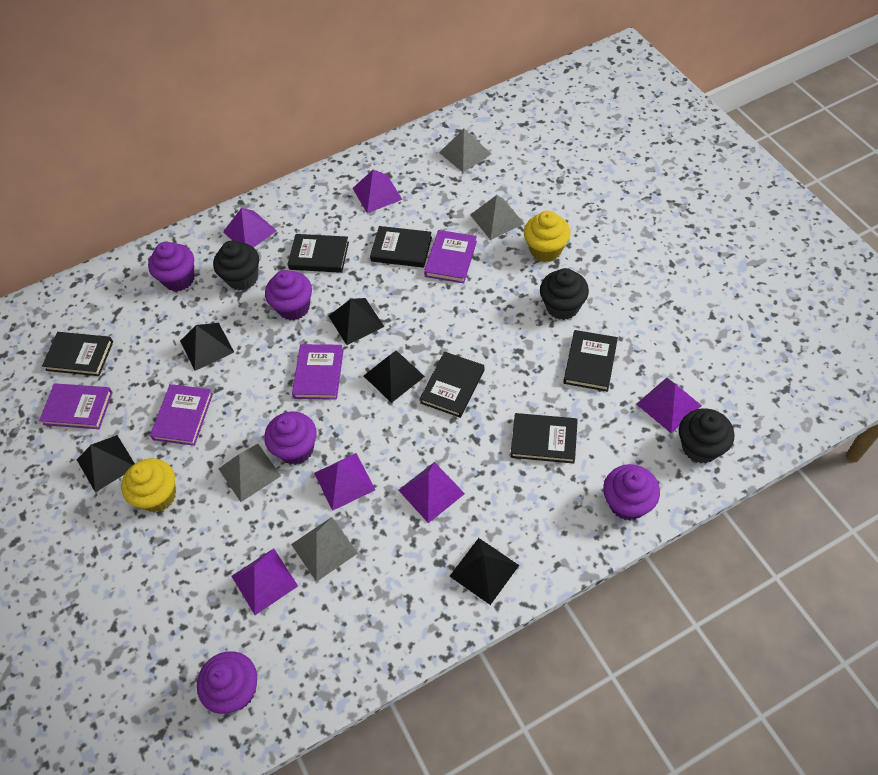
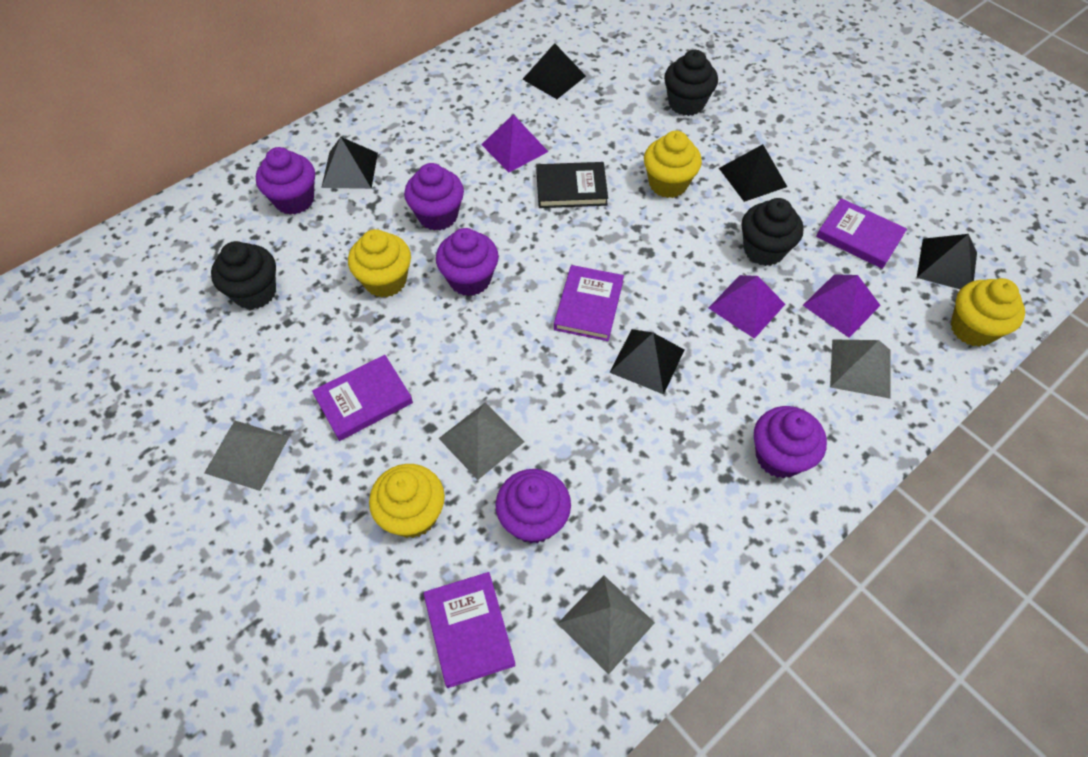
black book: 6 -> 1
purple pyramid: 6 -> 3
yellow cupcake: 2 -> 4

